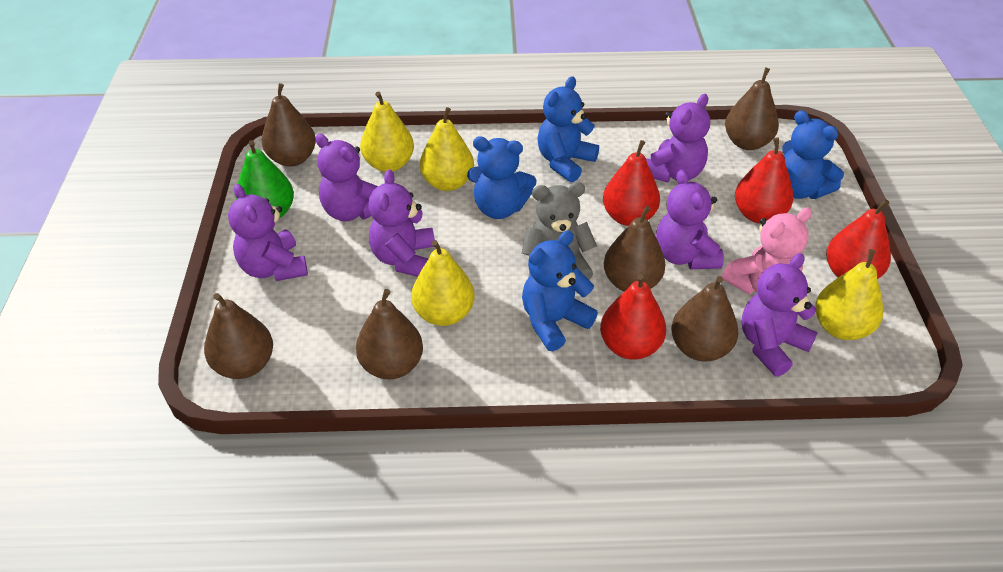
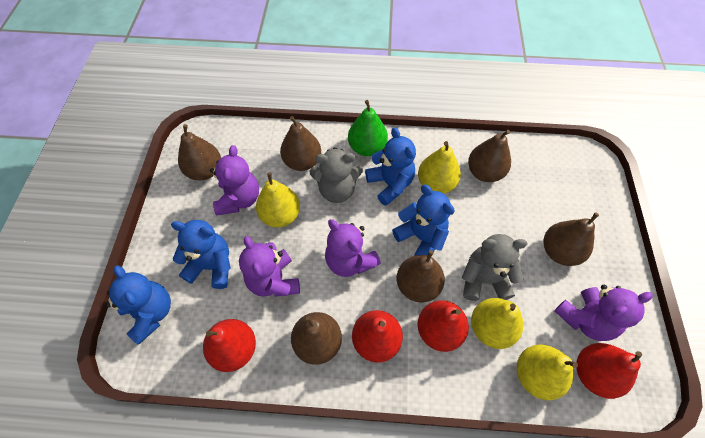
grey teddy bear: 1 -> 2
pink teddy bear: 1 -> 0
purple teddy bear: 6 -> 4

